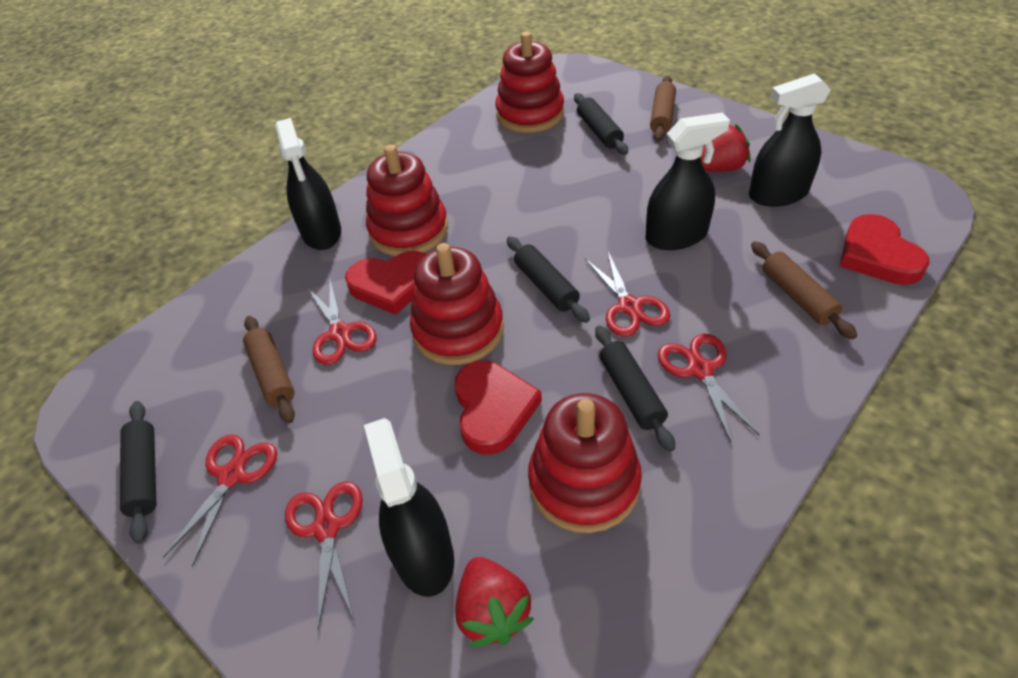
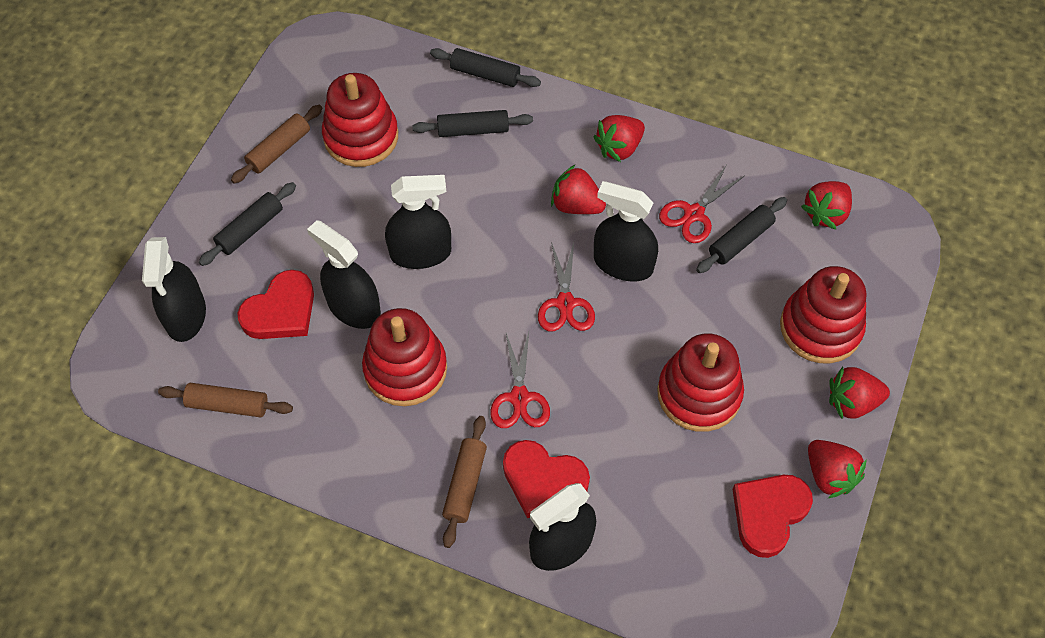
black spray bottle: 4 -> 5
red scissors: 5 -> 3
red strawberry: 2 -> 5

